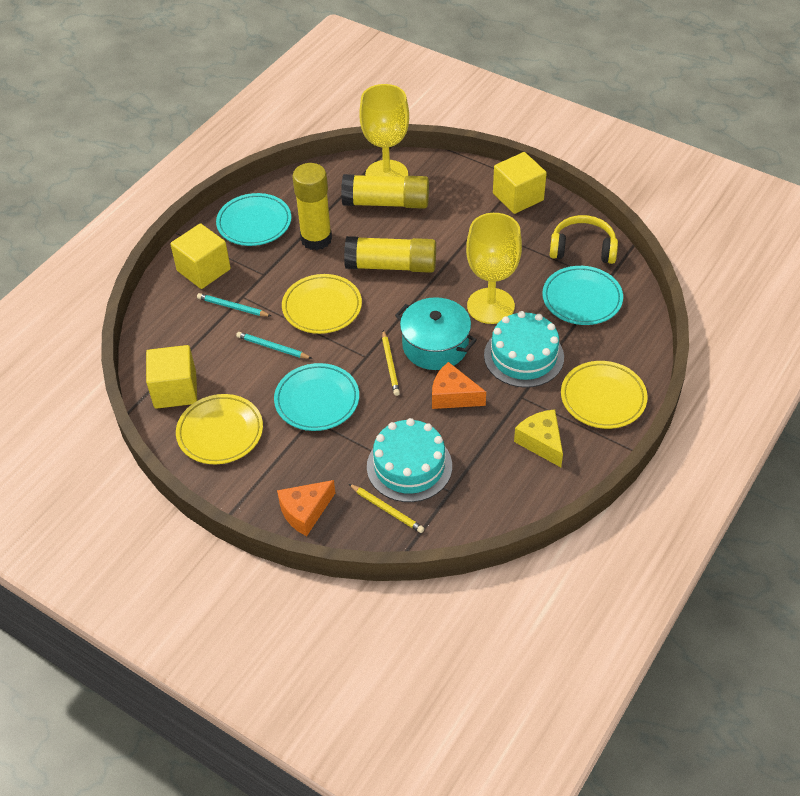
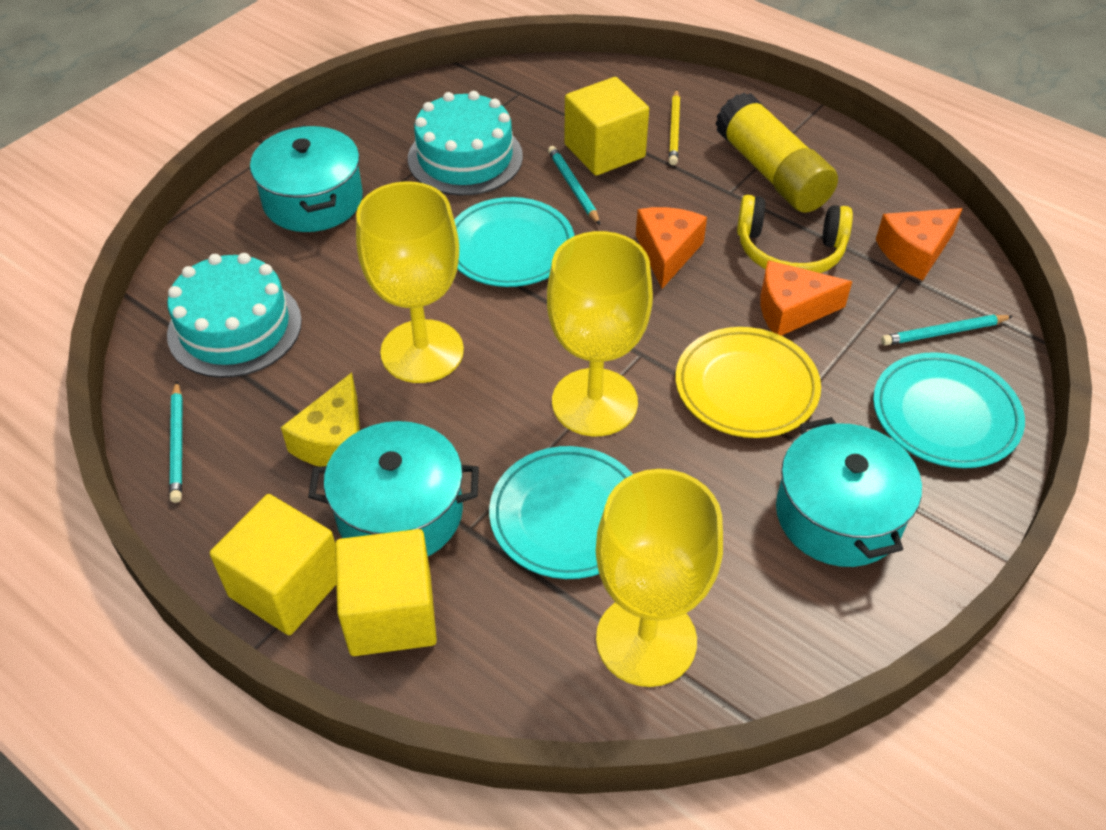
orange cheese: 2 -> 3
turquoise pencil: 2 -> 3
turquoise pot: 1 -> 3
yellow glue stick: 3 -> 1
yellow goblet: 2 -> 3
yellow pencil: 2 -> 1
yellow plate: 3 -> 1

